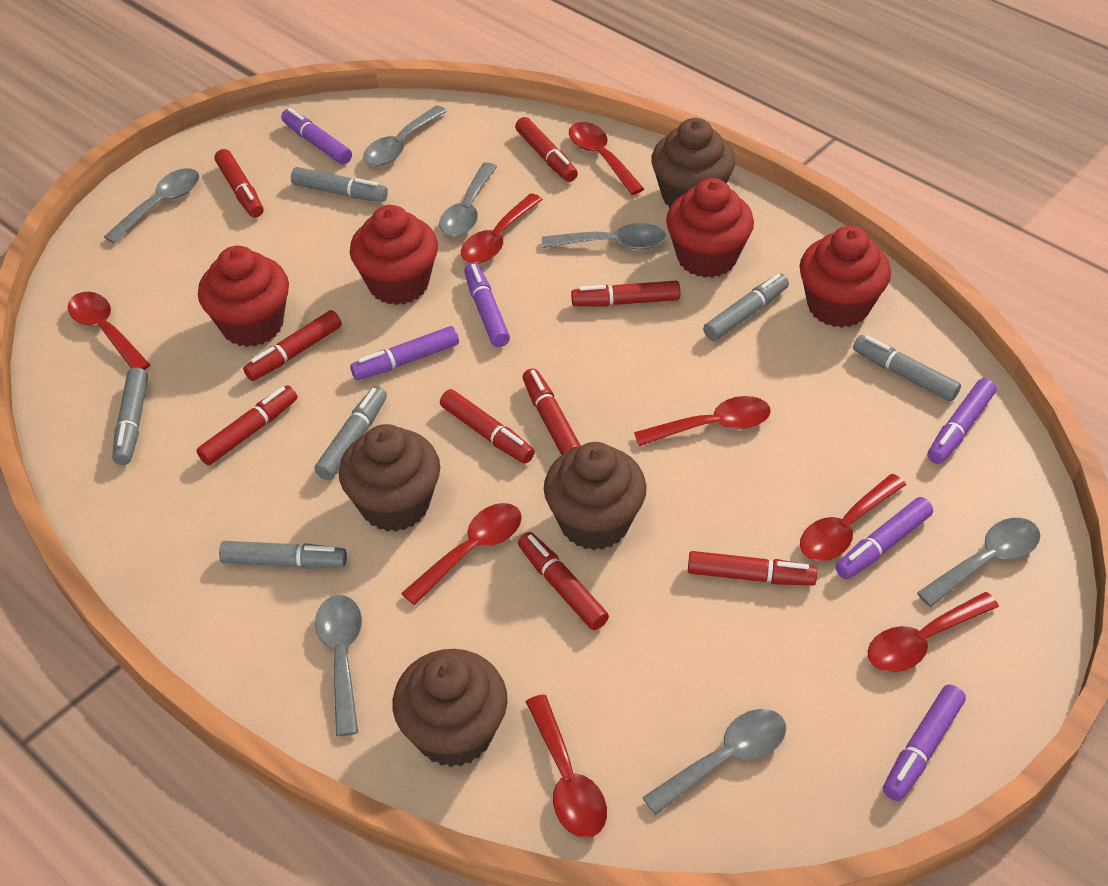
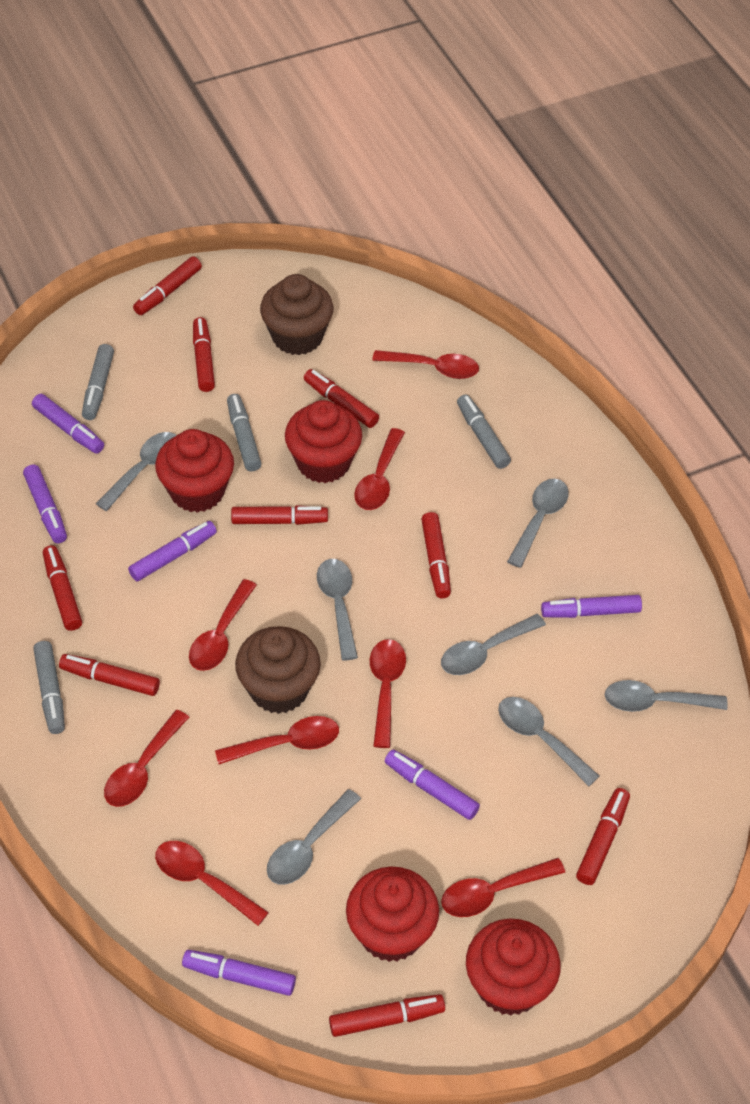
brown cupcake: 4 -> 2
grey marker: 6 -> 4

